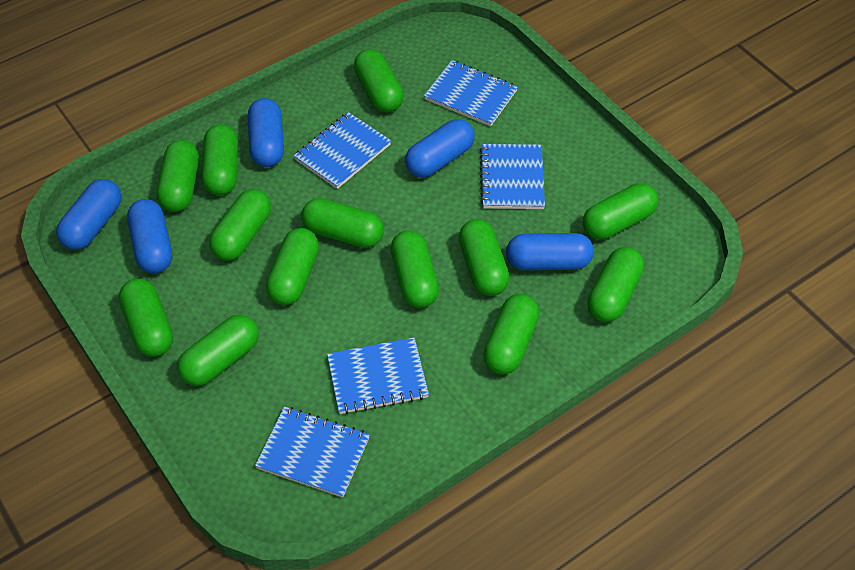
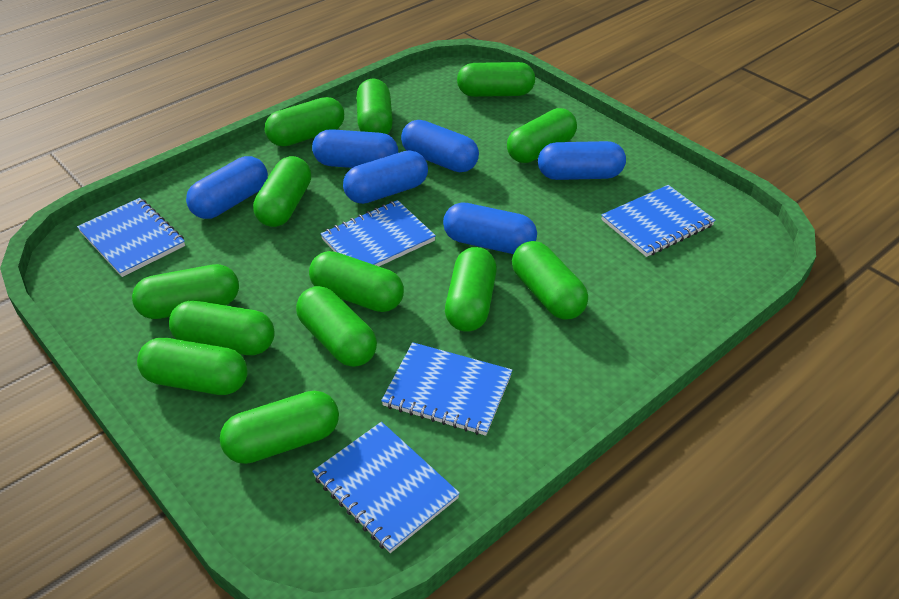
blue capsule: 5 -> 6

